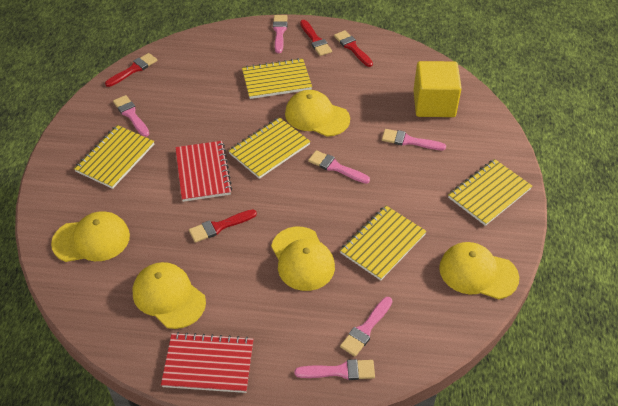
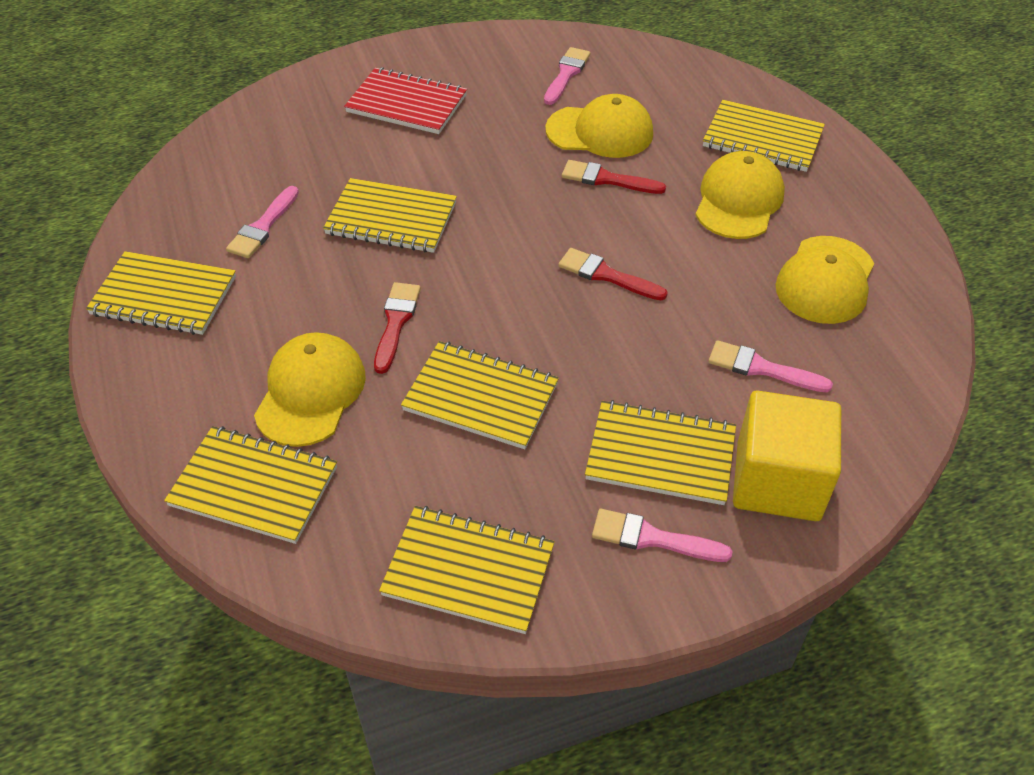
pink brush: 6 -> 4
red brush: 4 -> 3
red notebook: 2 -> 1
yellow cap: 5 -> 4
yellow notebook: 5 -> 7

